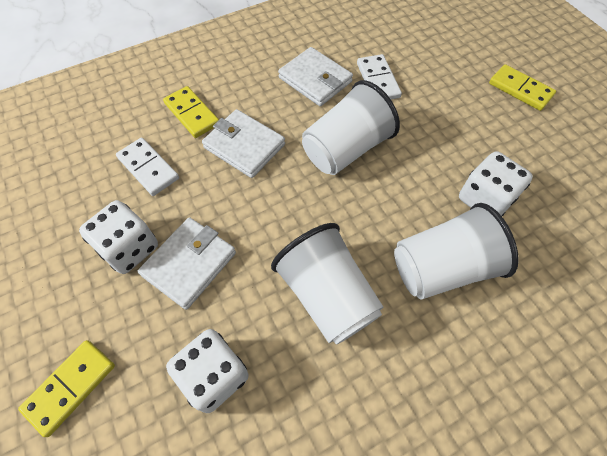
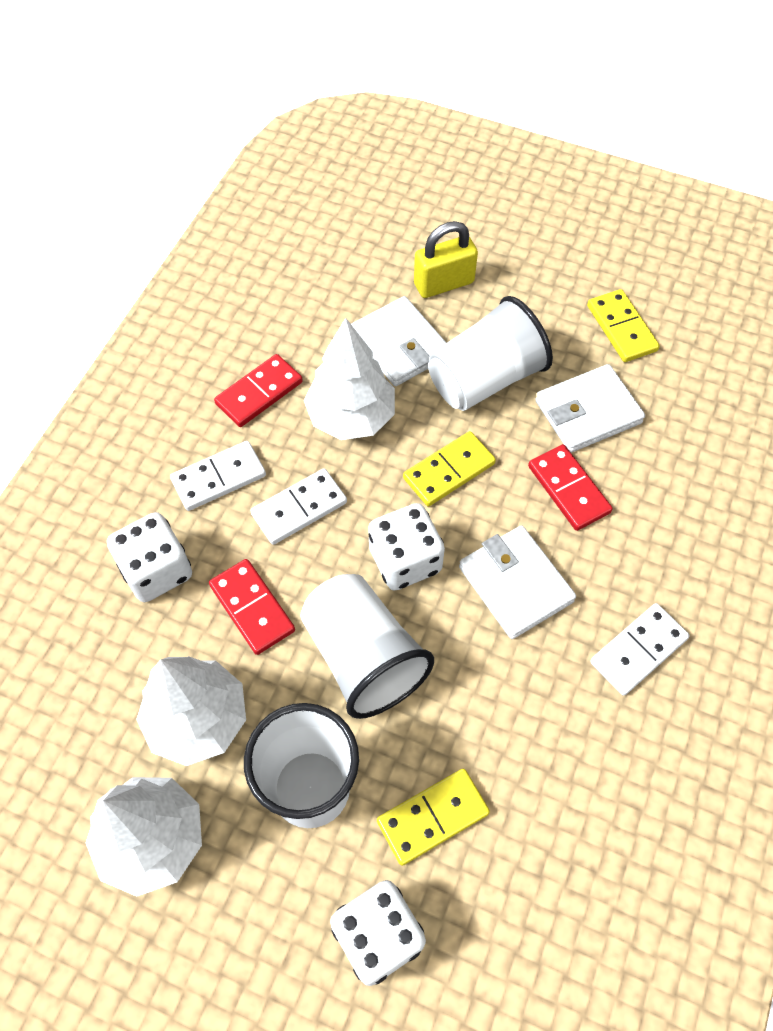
red domino: 0 -> 3
white domino: 2 -> 3
white tree: 0 -> 3
yellow padlock: 0 -> 1

